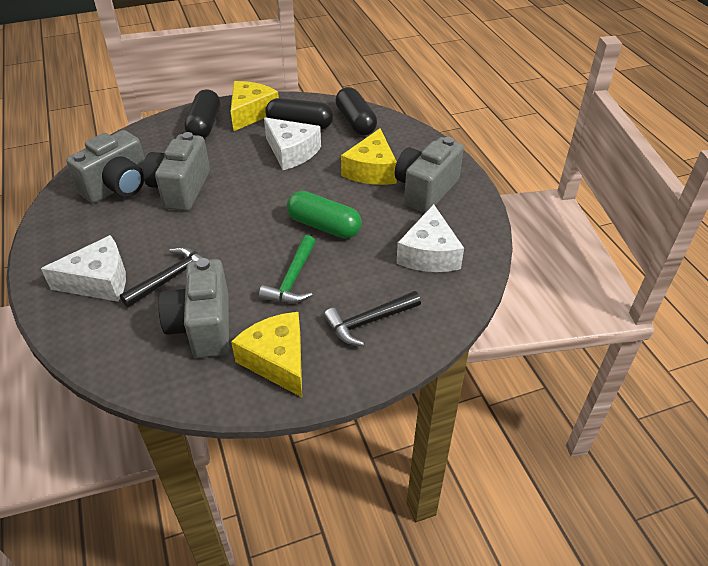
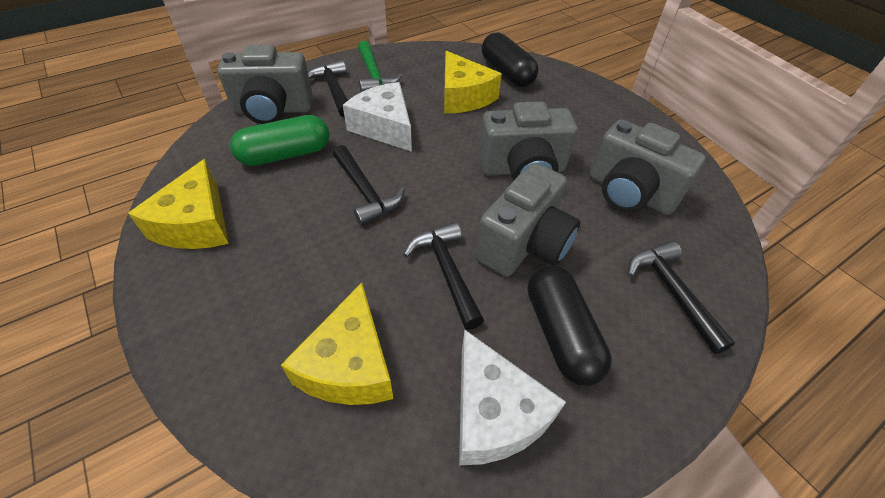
black capsule: 3 -> 2
black hammer: 2 -> 4
white cheese: 3 -> 2

